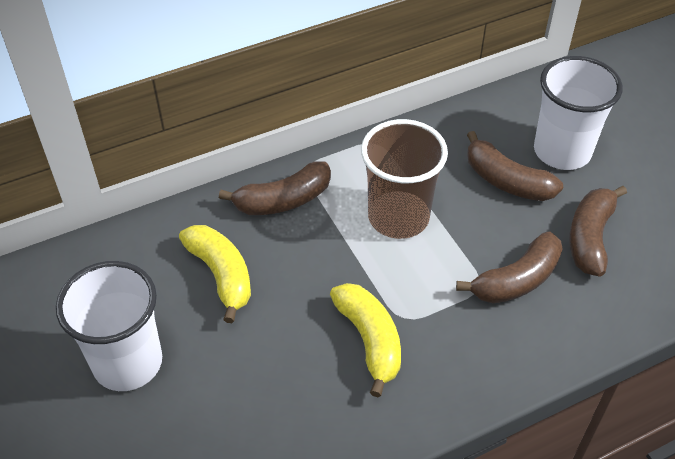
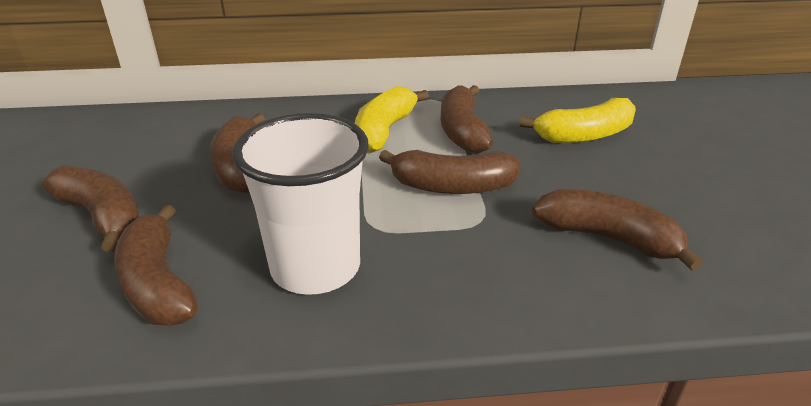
brown banana: 4 -> 6
brown cup: 1 -> 0
white cup: 2 -> 1

